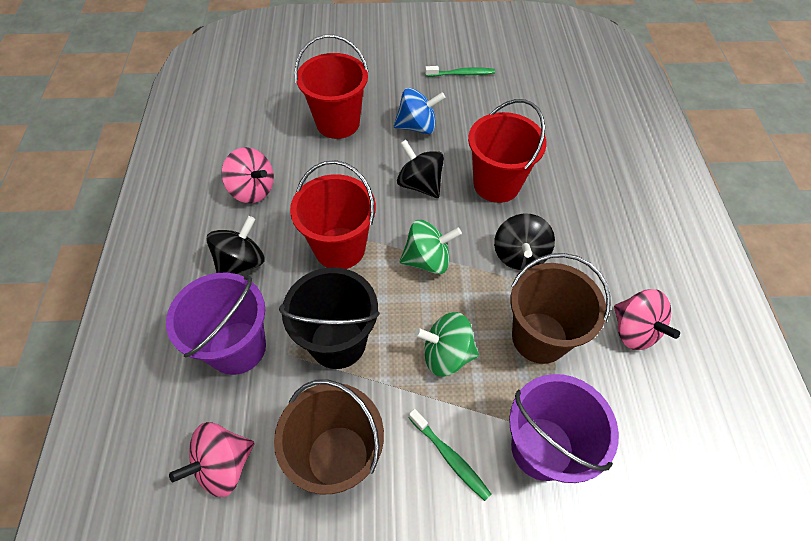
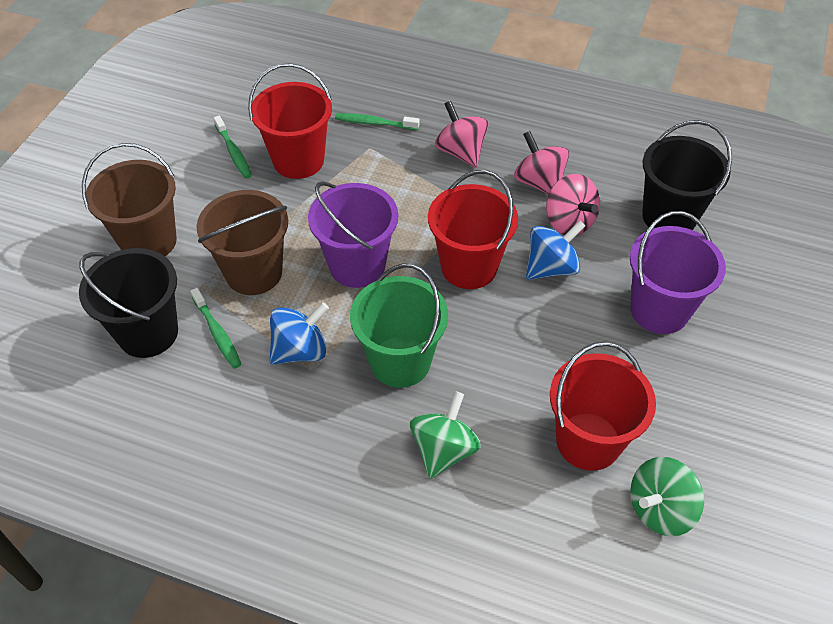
black bucket: 1 -> 2
black spinning top: 3 -> 0
blue spinning top: 1 -> 2
green bucket: 0 -> 1
green toothbrush: 2 -> 3

